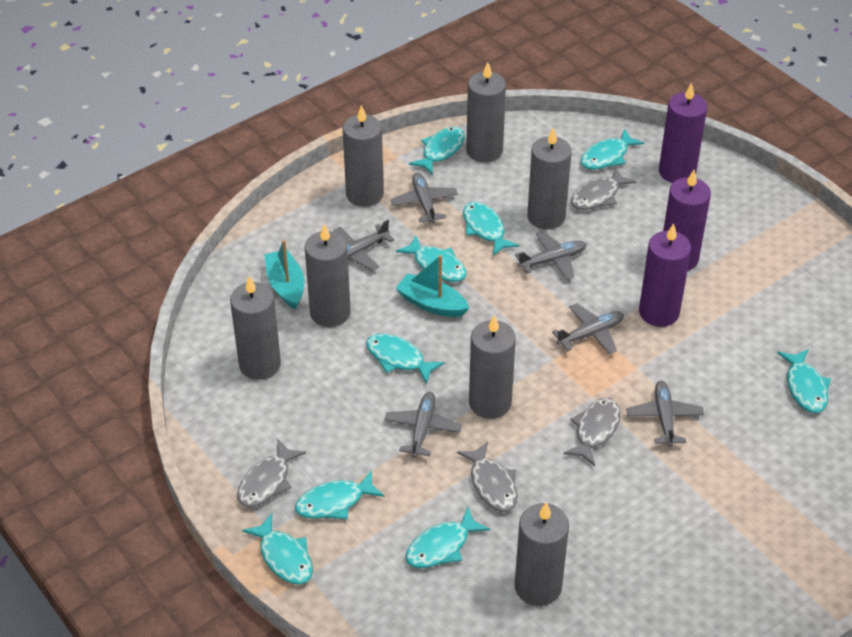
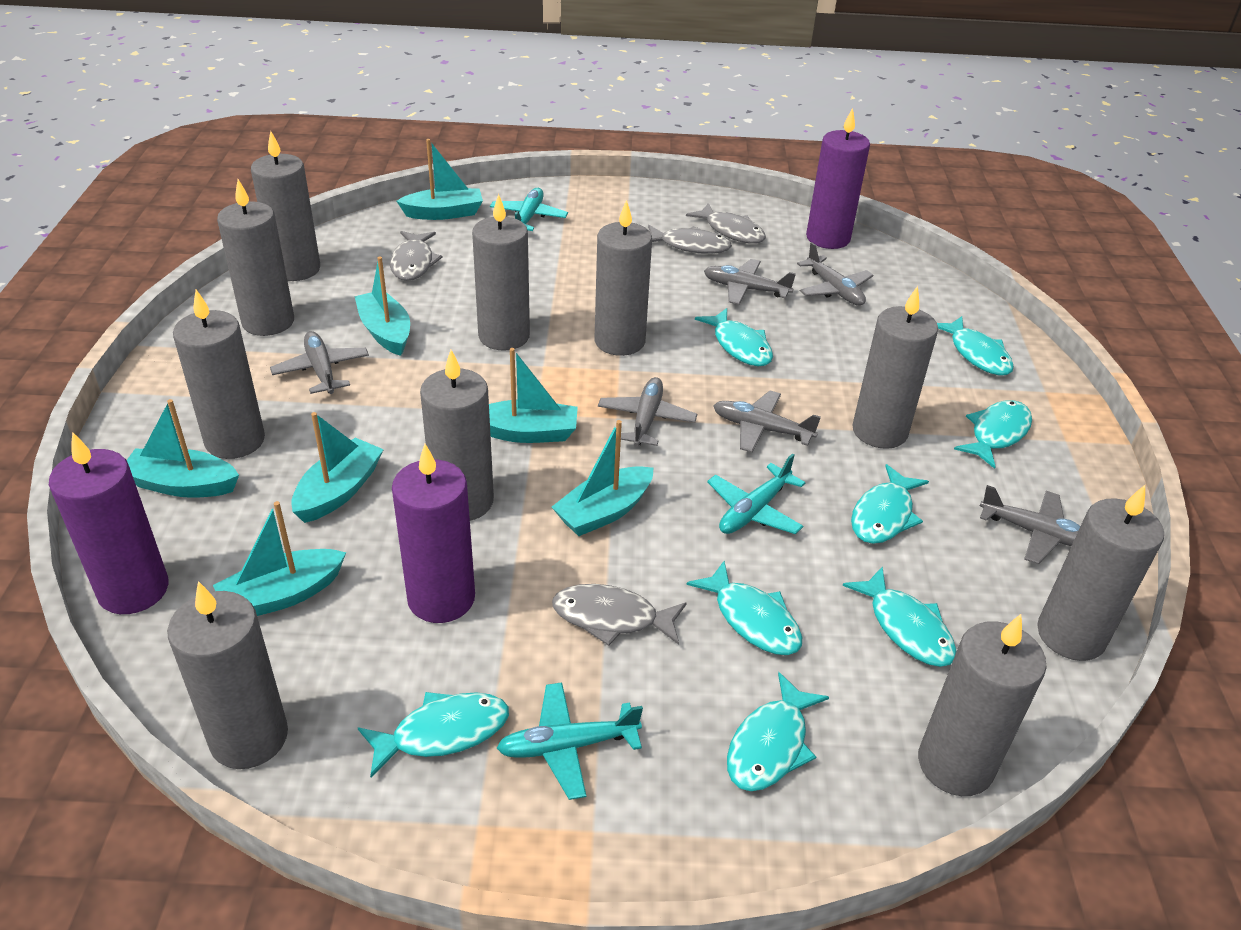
grey candle: 7 -> 10
turquoise boat: 2 -> 7
turquoise fish: 9 -> 8
turquoise plane: 0 -> 3

